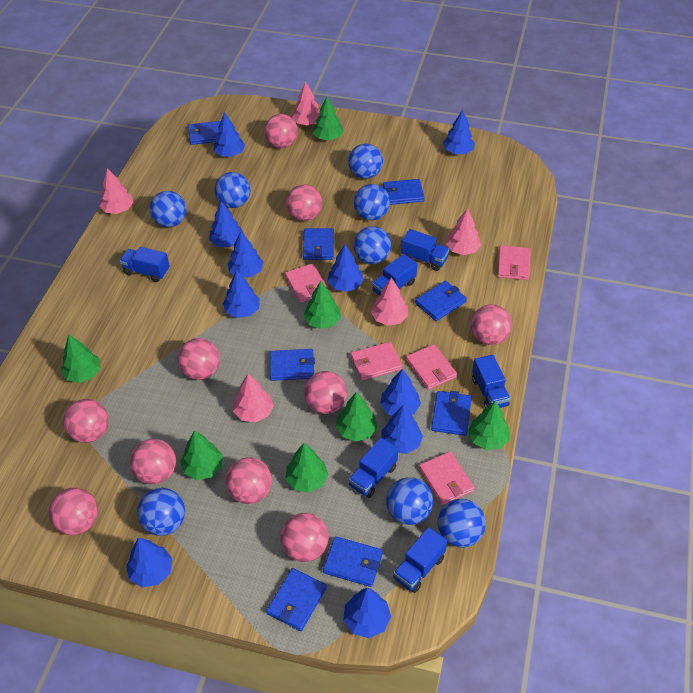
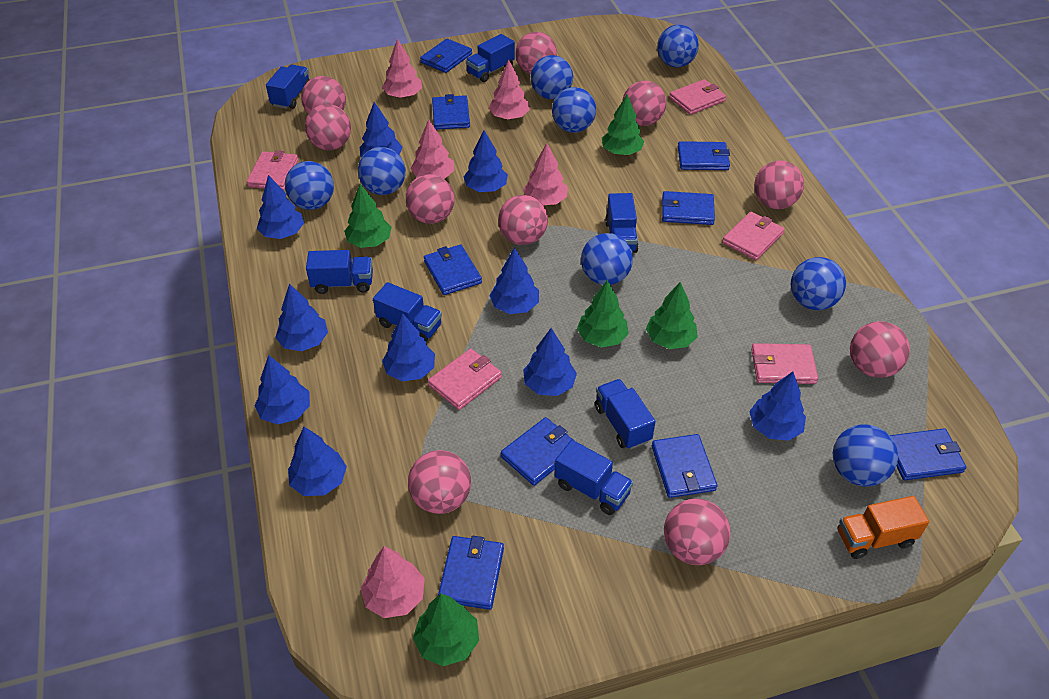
blue truck: 6 -> 7
blue wallet: 8 -> 9
green tree: 7 -> 5
orange truck: 0 -> 1

